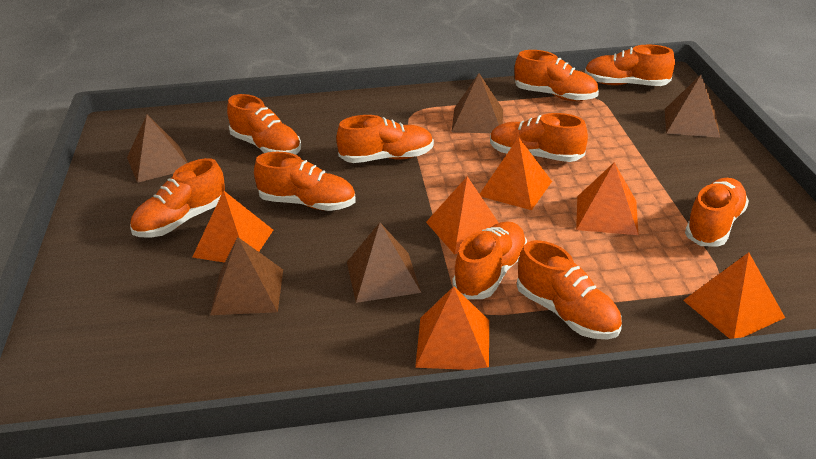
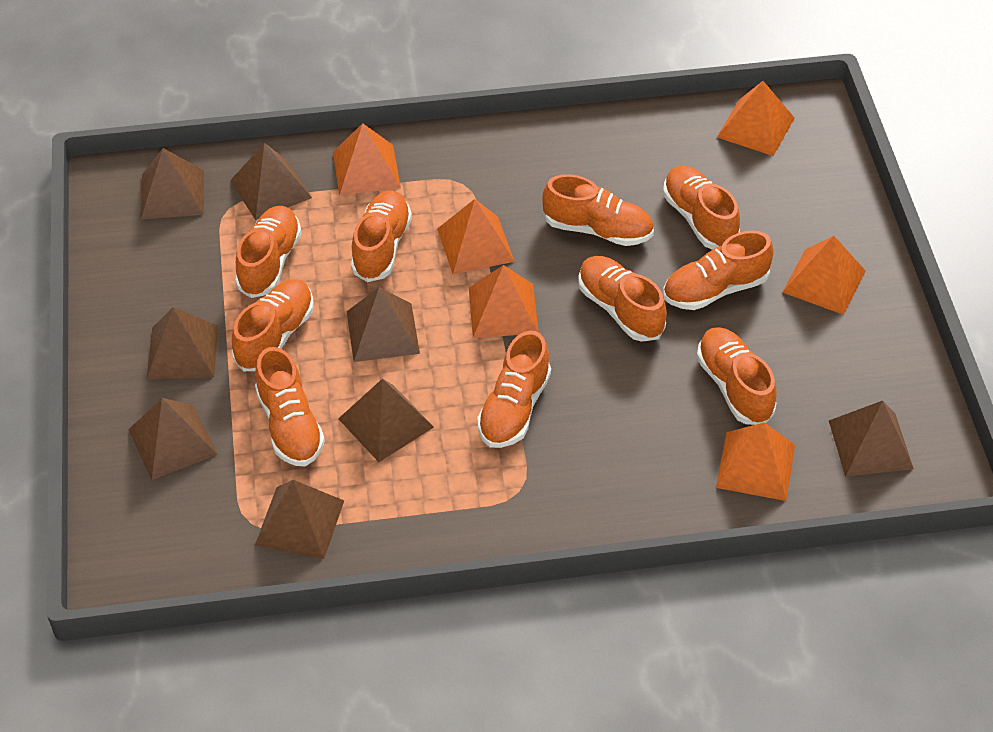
brown pyramid: 5 -> 8

